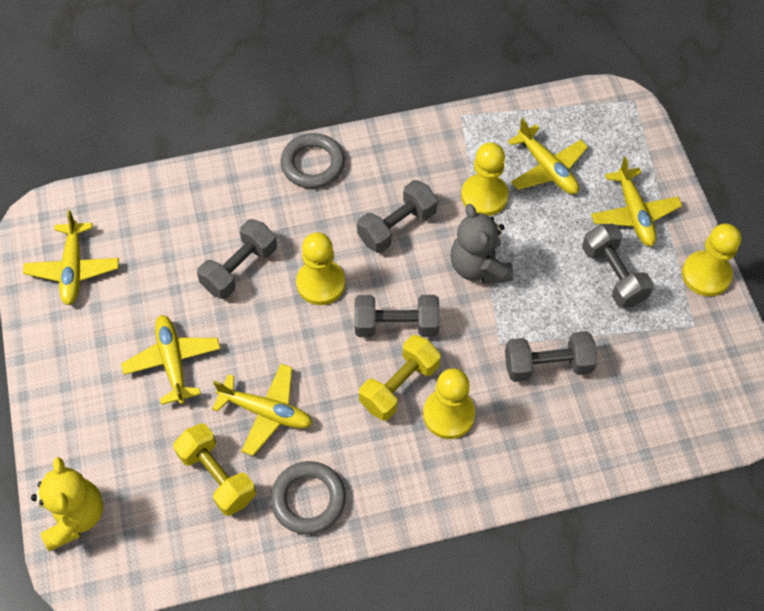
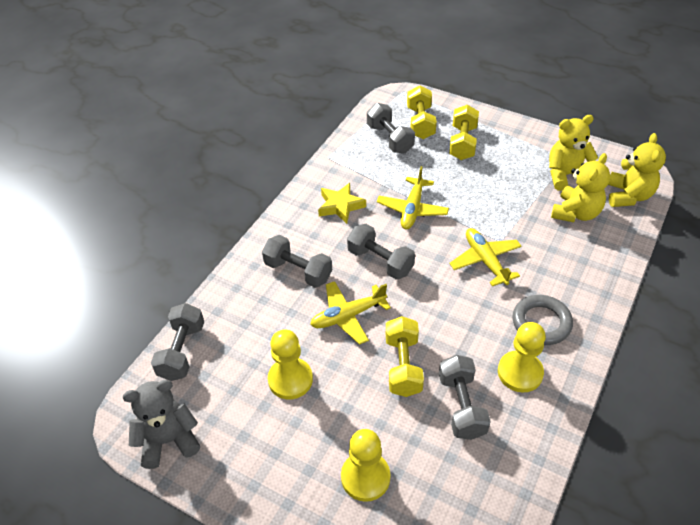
grey ring: 2 -> 1
yellow dumbbell: 2 -> 3
yellow pawn: 4 -> 3
yellow plane: 5 -> 3
yellow star: 0 -> 1
yellow teddy bear: 1 -> 3

